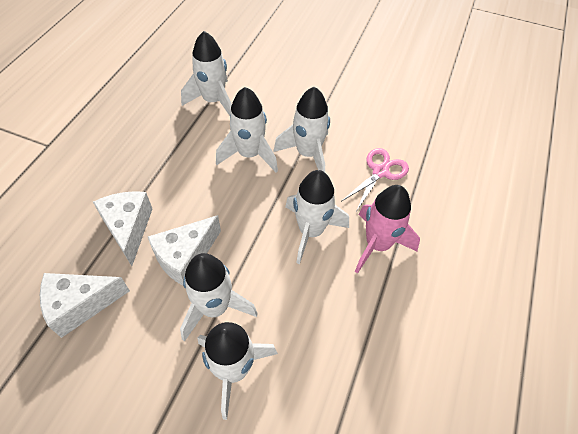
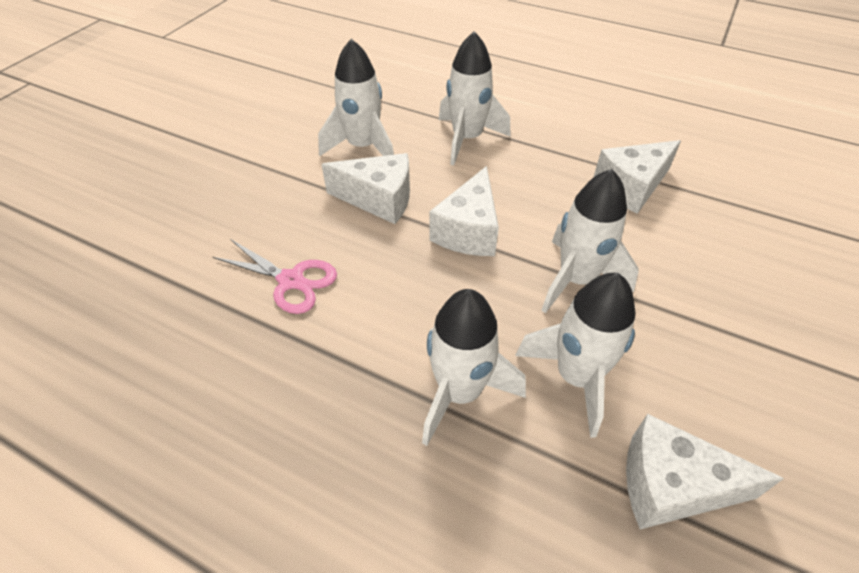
pink rocket: 1 -> 0
white cheese: 3 -> 4
white rocket: 6 -> 5

